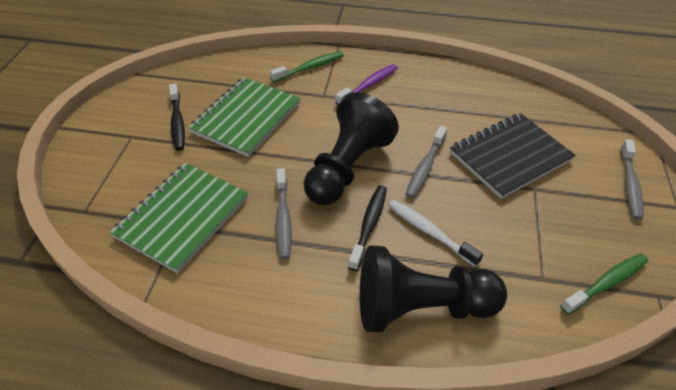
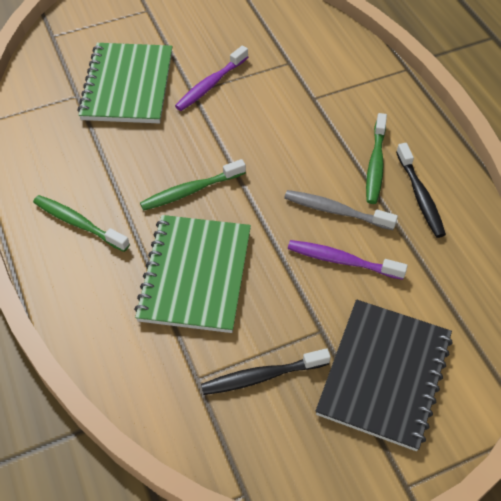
black pawn: 2 -> 0
green toothbrush: 2 -> 3
grey toothbrush: 3 -> 1
purple toothbrush: 1 -> 2
white toothbrush: 1 -> 0

